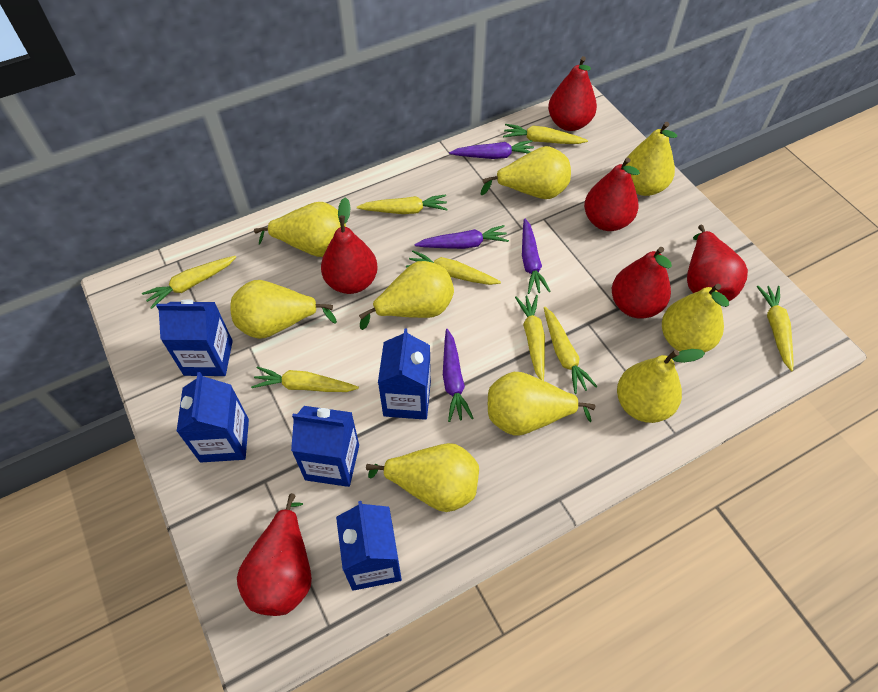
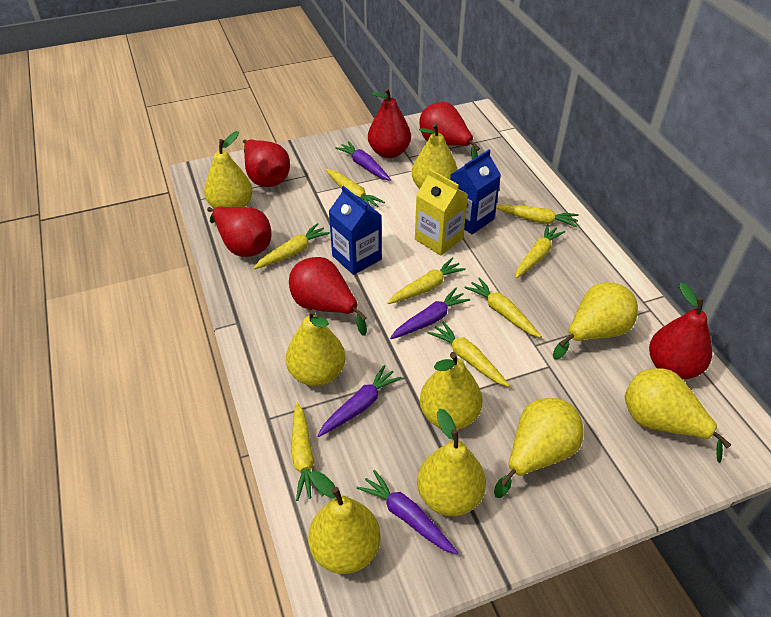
blue carton: 5 -> 2
yellow carton: 0 -> 1

